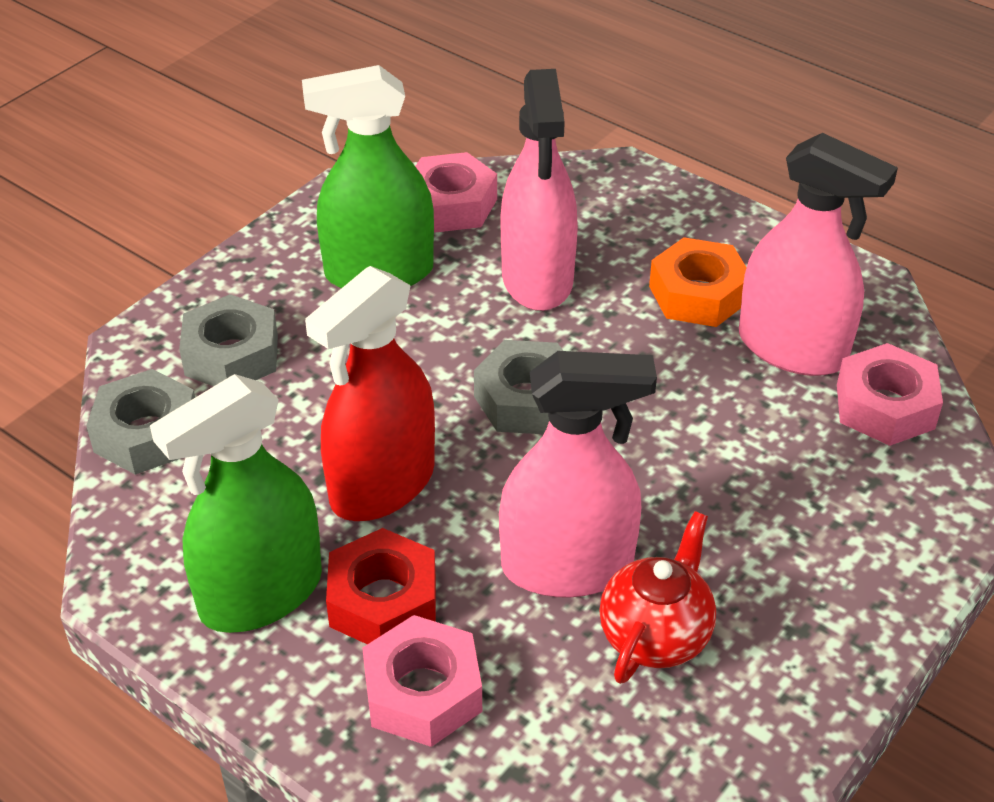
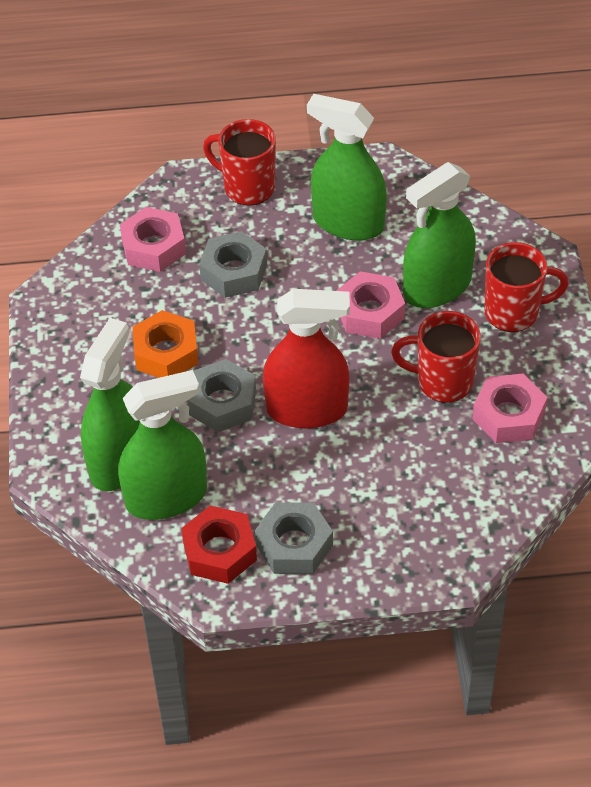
green spray bottle: 2 -> 4
pink spray bottle: 3 -> 0
red mug: 0 -> 3
red teapot: 1 -> 0

